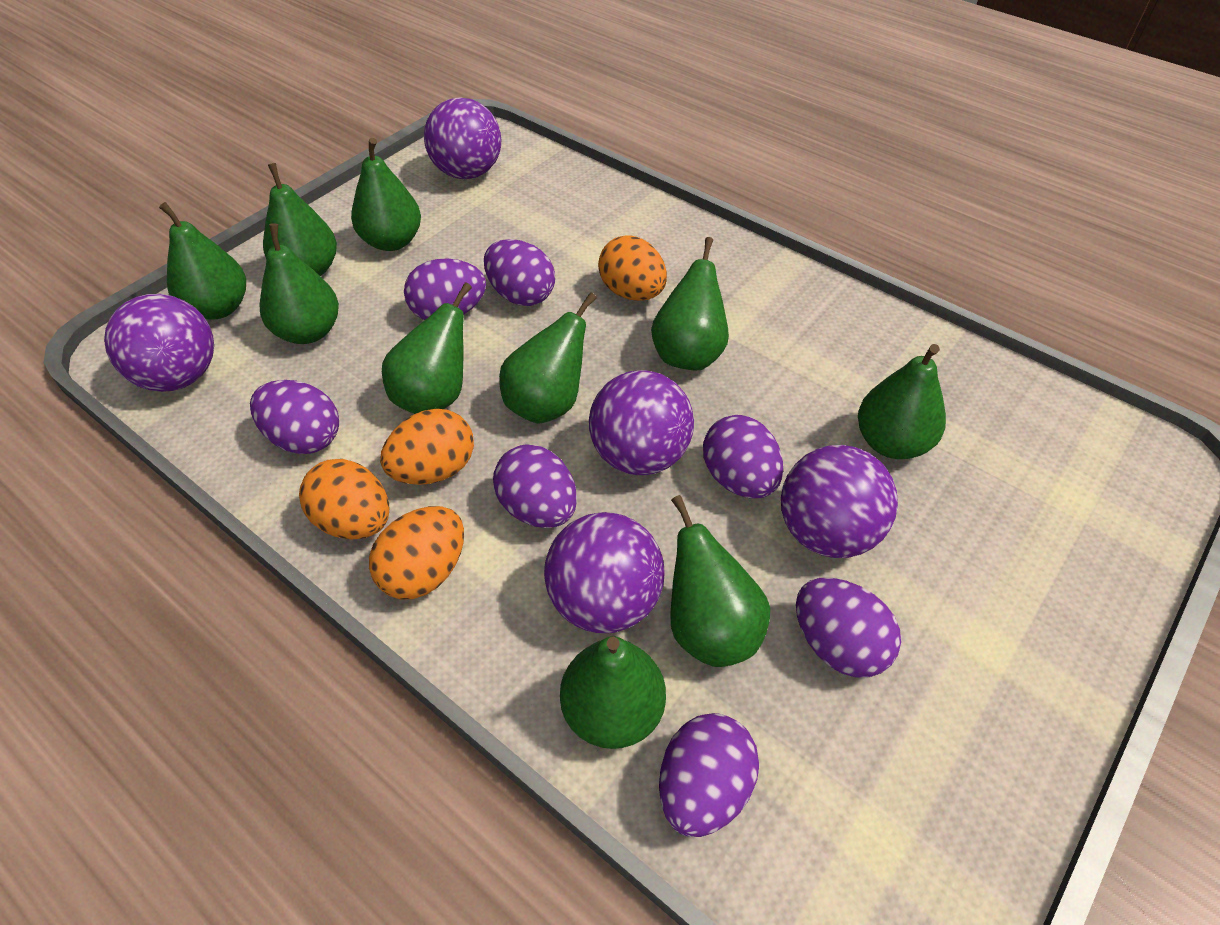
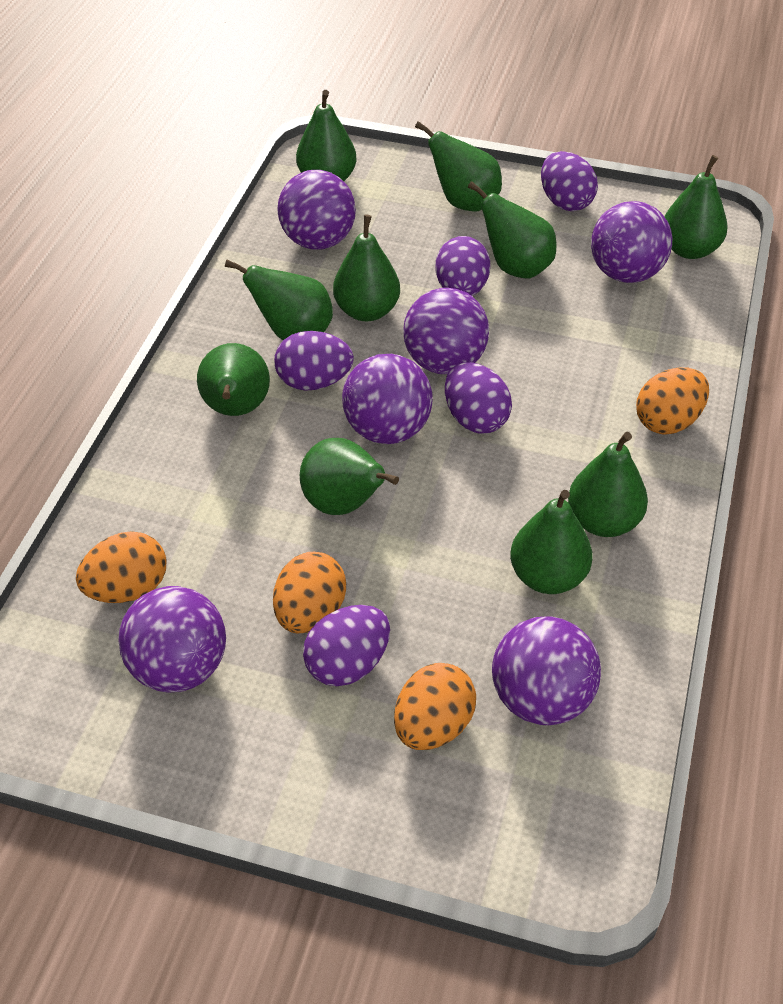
purple ball: 5 -> 6
purple egg: 7 -> 5

